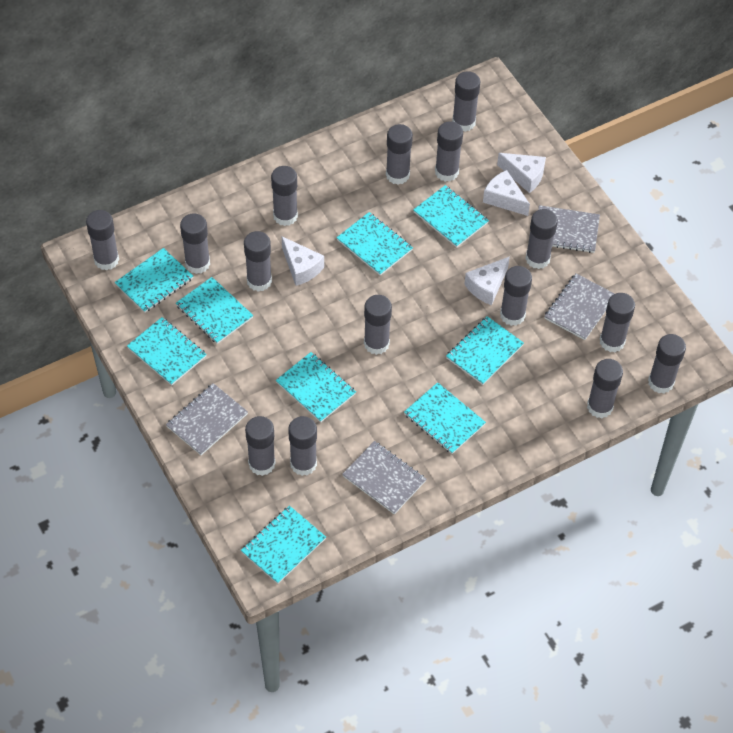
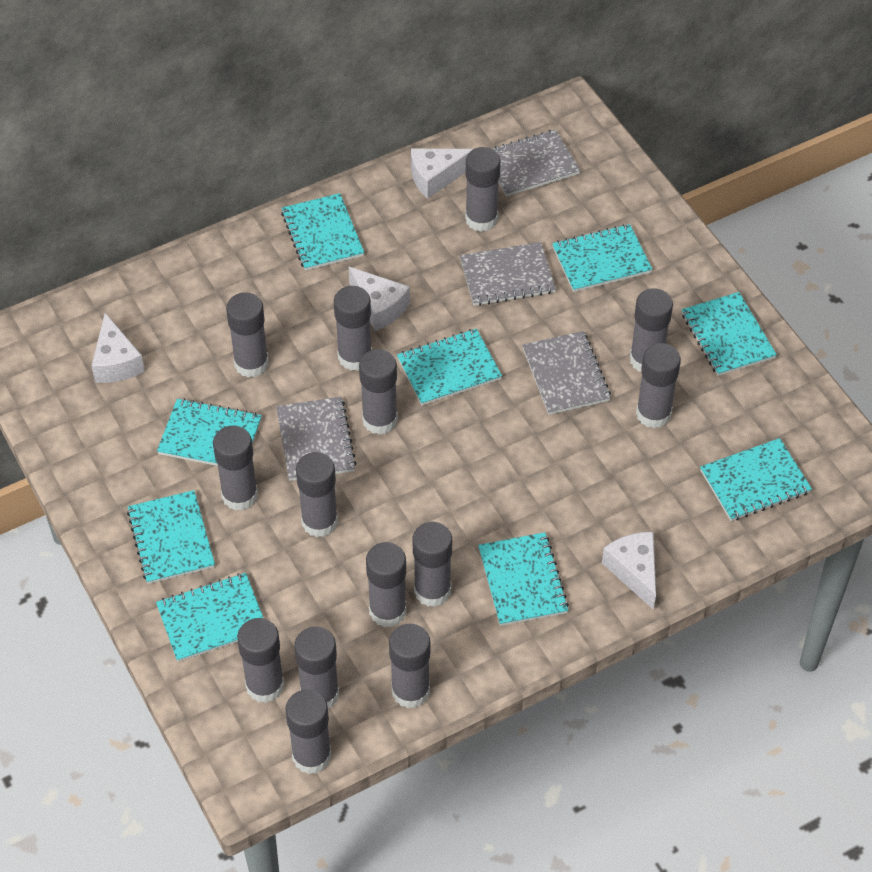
grey glue stick: 15 -> 14

